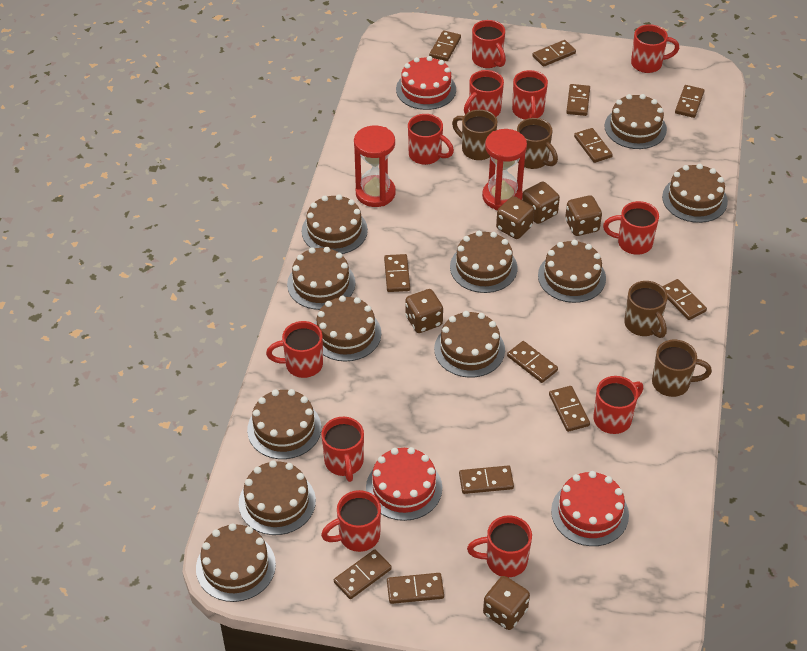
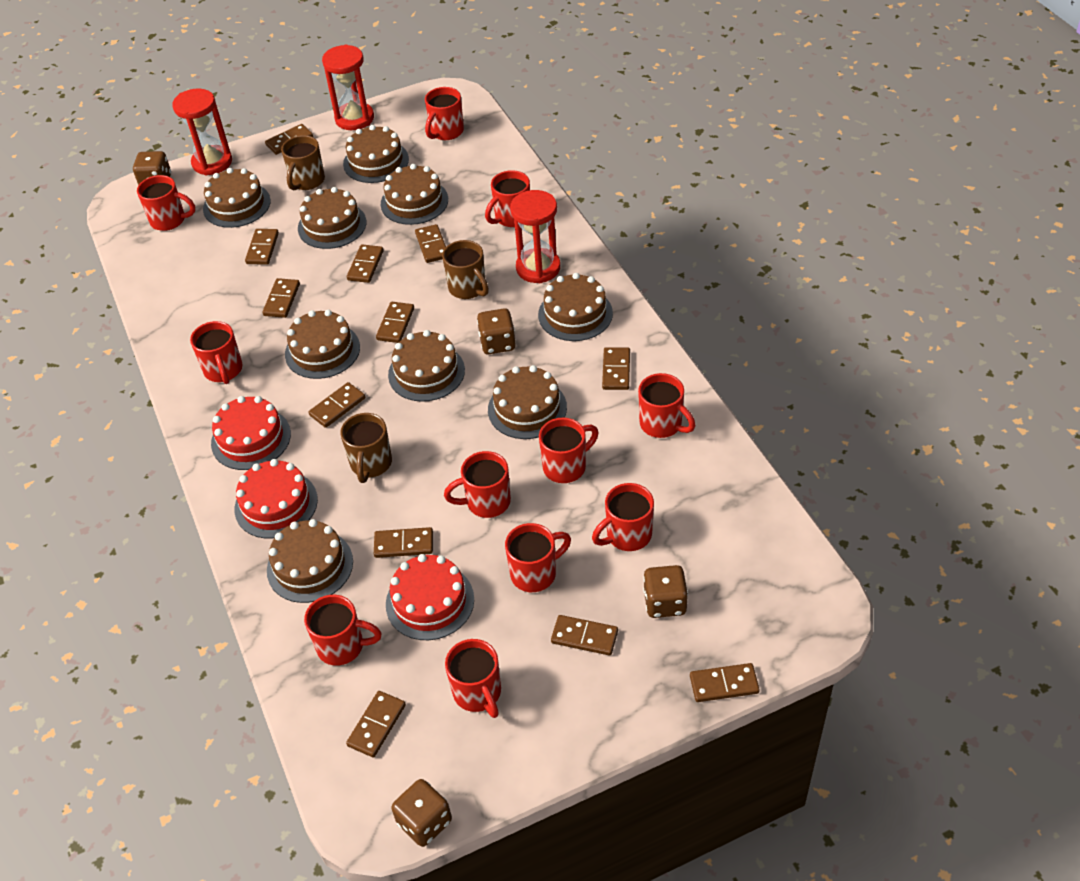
brown cake: 11 -> 9
brown dice: 5 -> 4
brown mug: 4 -> 3
red hourglass: 2 -> 3

